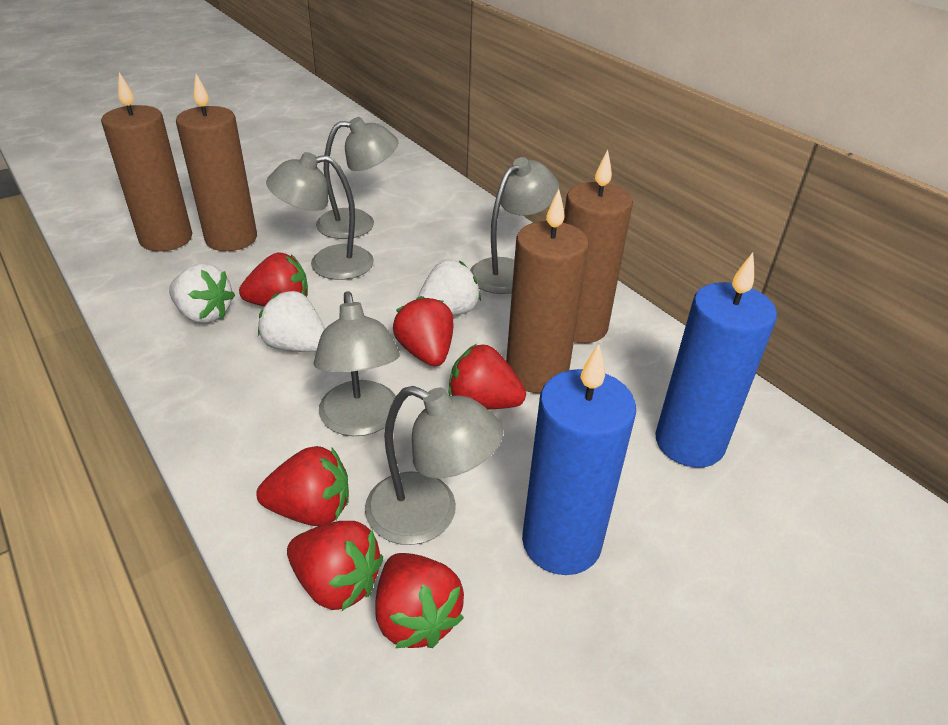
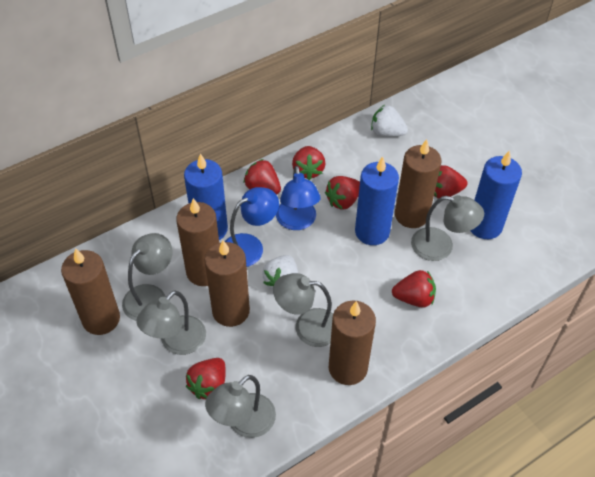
blue candle: 2 -> 3
blue lamp: 0 -> 2
brown candle: 4 -> 5
white strawberry: 3 -> 2

